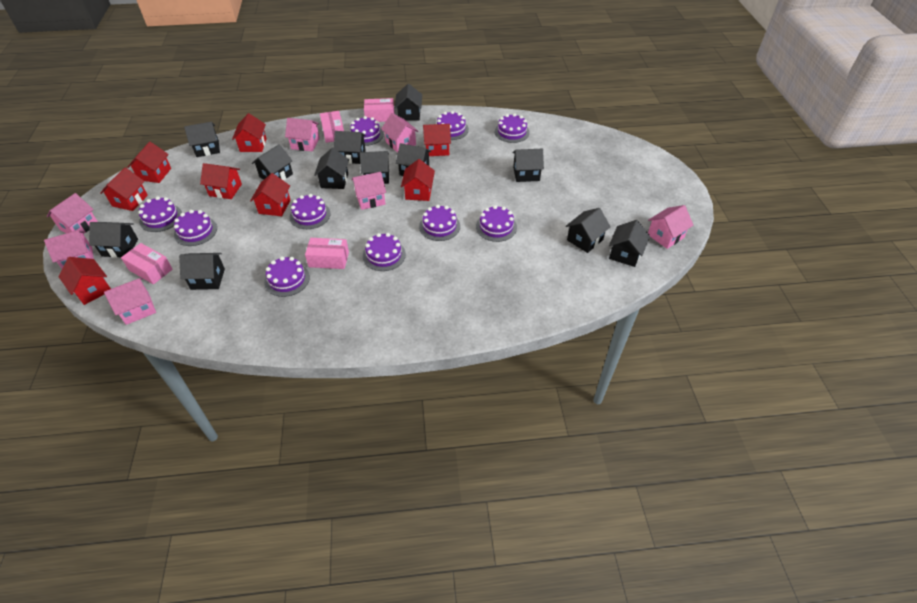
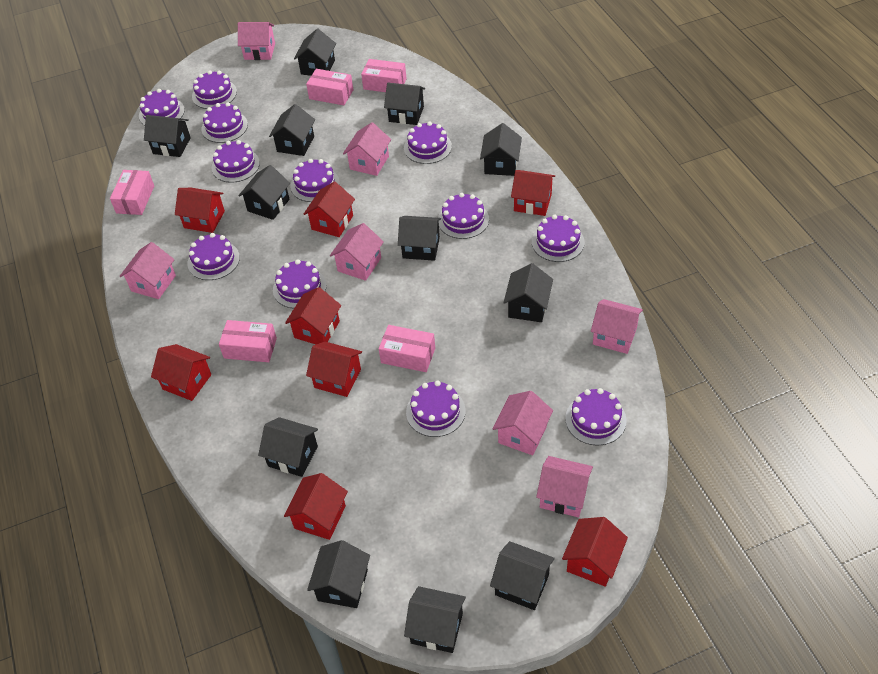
pink box: 4 -> 5
purple cake: 10 -> 12

